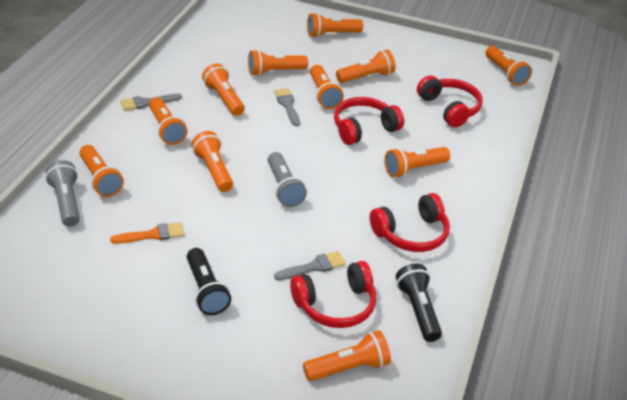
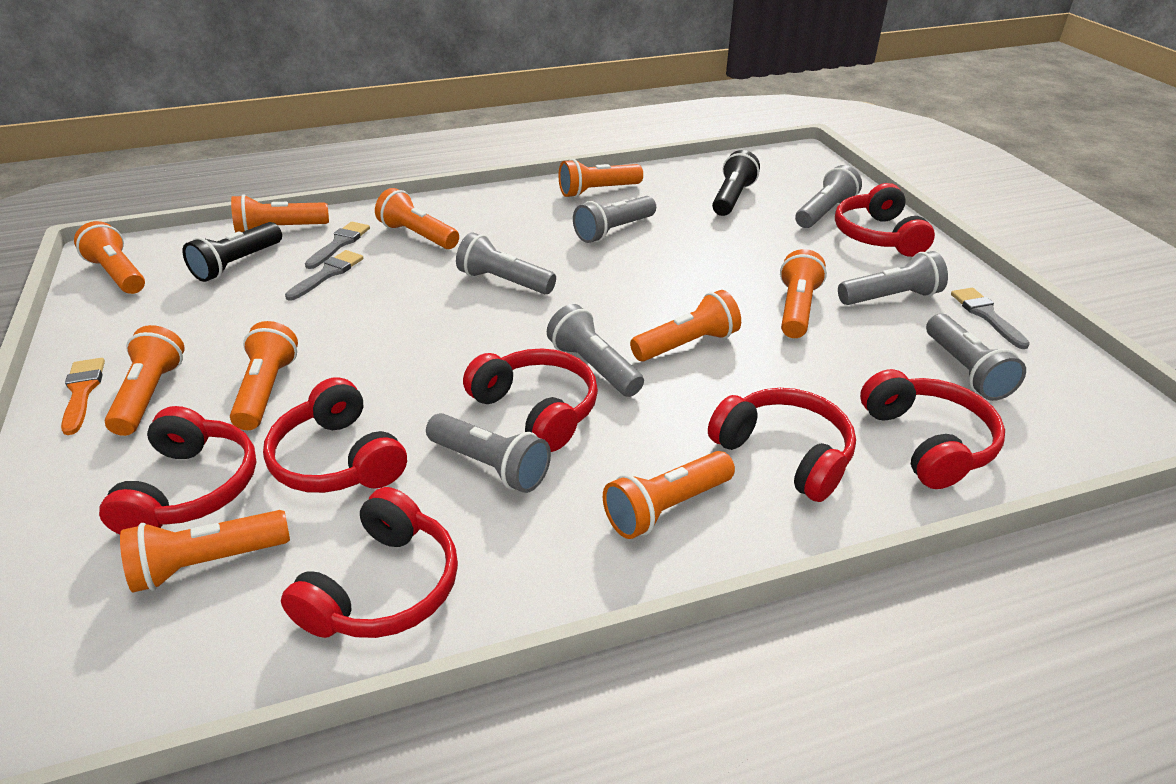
grey flashlight: 2 -> 7
orange flashlight: 11 -> 10
red headphones: 4 -> 7

